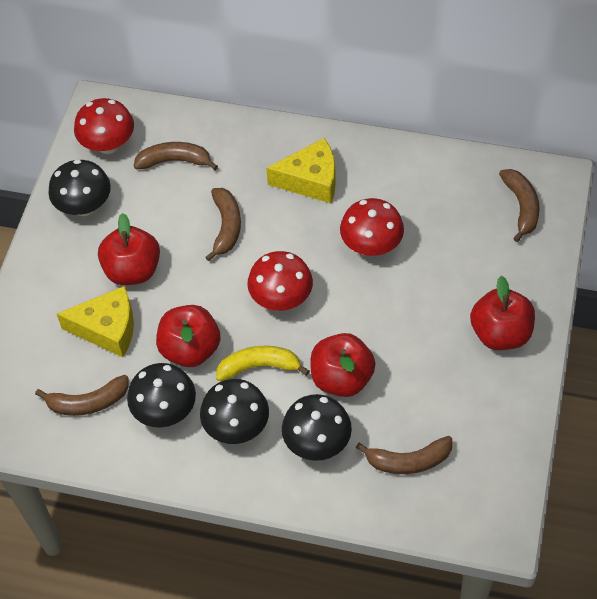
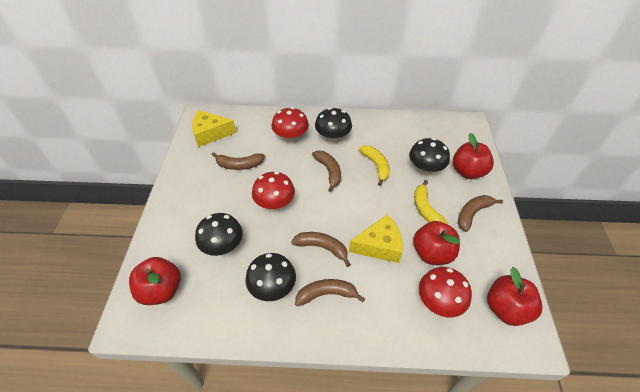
yellow banana: 1 -> 2

